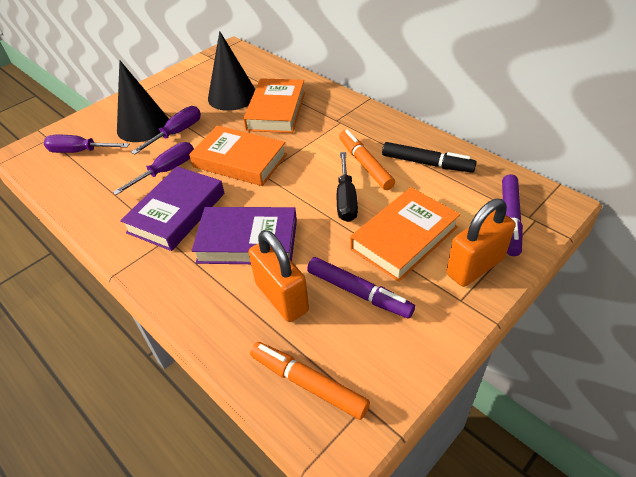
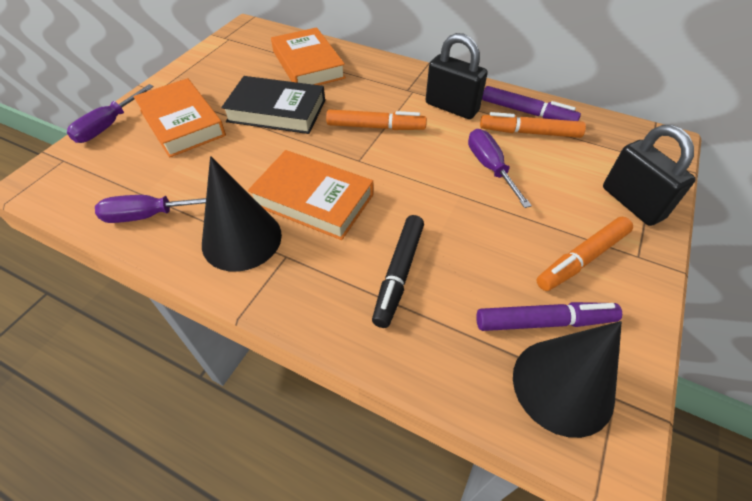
black book: 0 -> 1
black padlock: 0 -> 2
black screwdriver: 1 -> 0
orange marker: 2 -> 3
orange padlock: 2 -> 0
purple book: 2 -> 0

